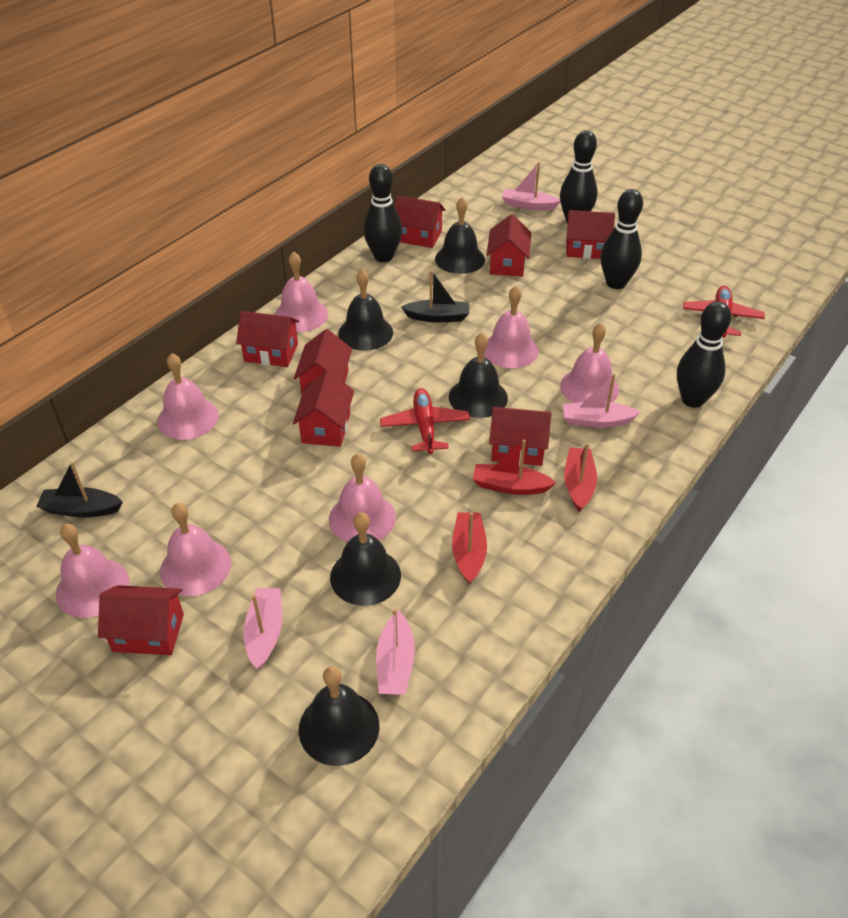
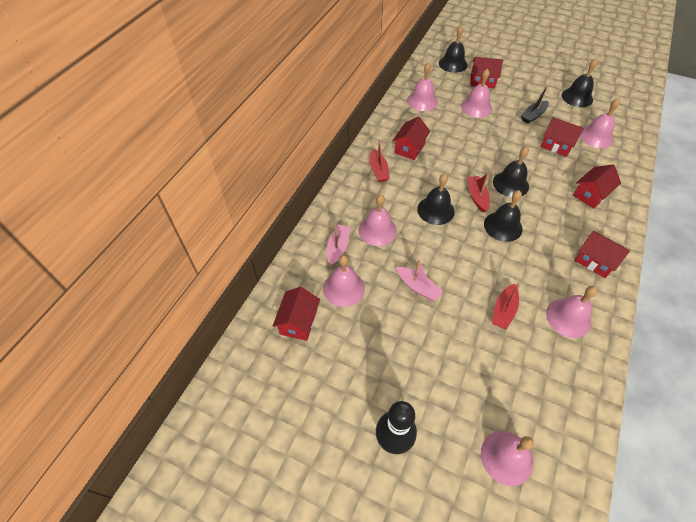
black boat: 2 -> 1
black bowling pin: 4 -> 1
pink boat: 4 -> 2
red house: 8 -> 6
red plane: 2 -> 0

